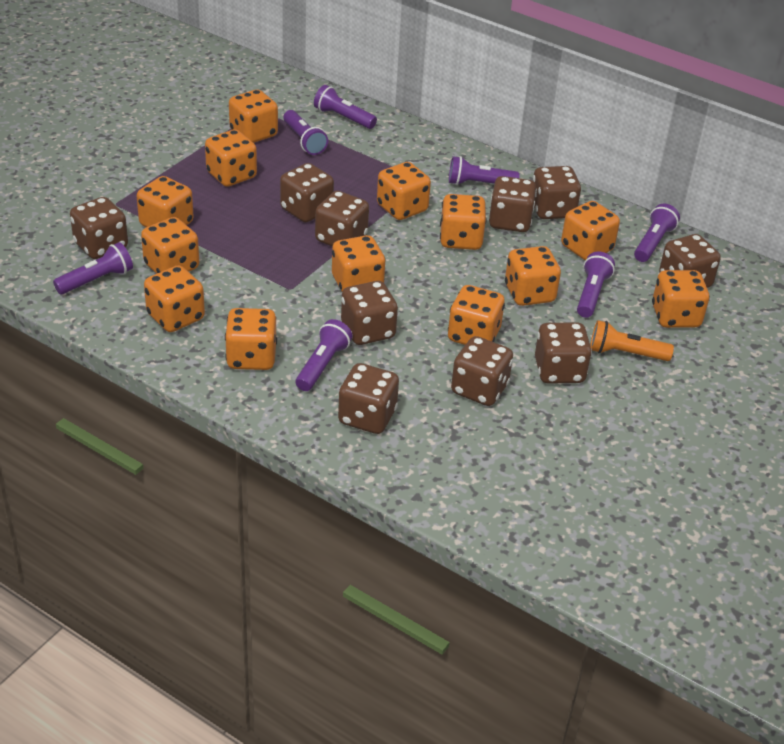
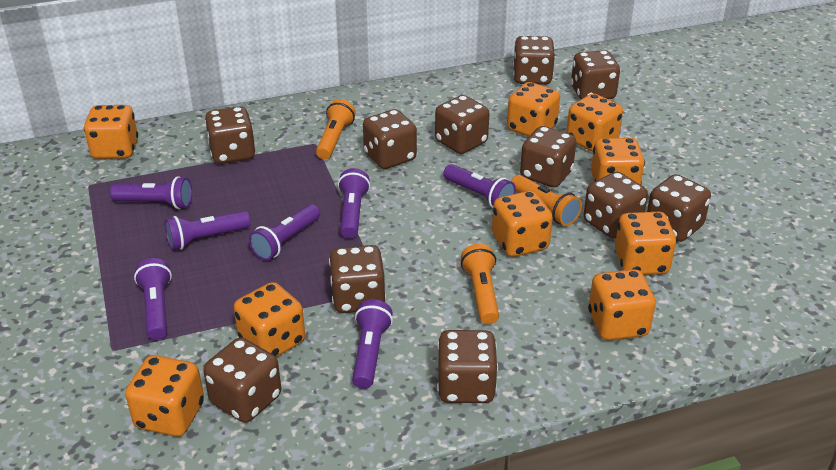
brown dice: 10 -> 11
orange dice: 13 -> 9
orange flashlight: 1 -> 3

